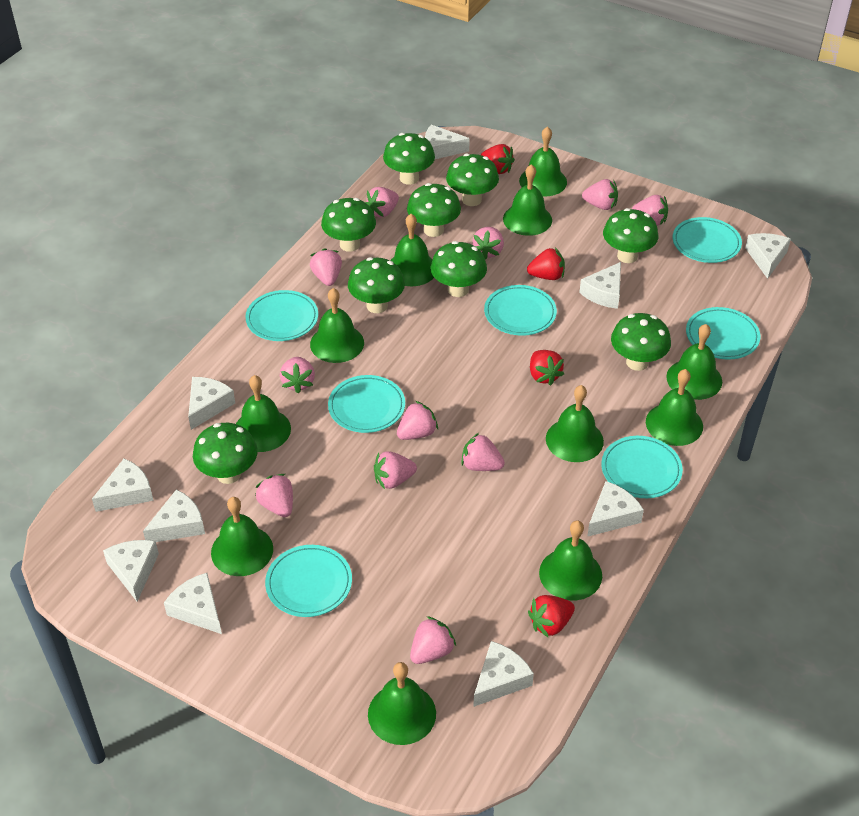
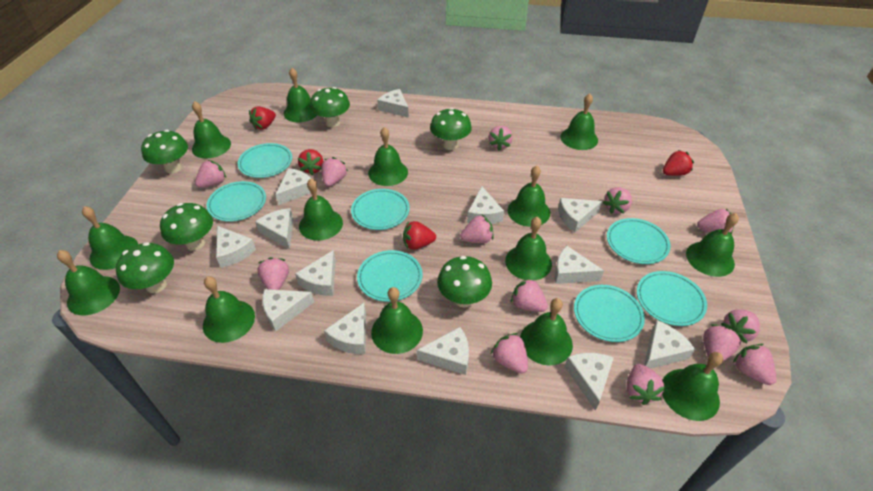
green bell: 11 -> 14
green mushroom: 9 -> 6
pink strawberry: 11 -> 13
white cheese: 10 -> 13

